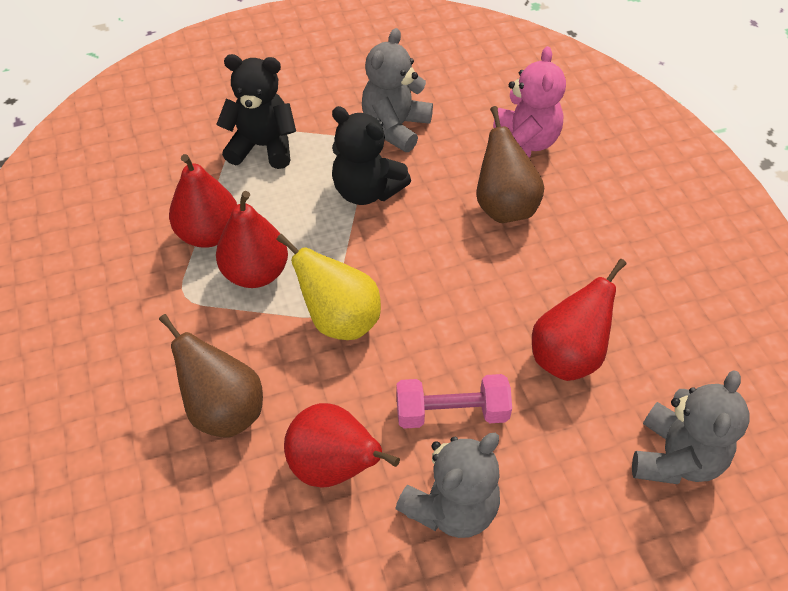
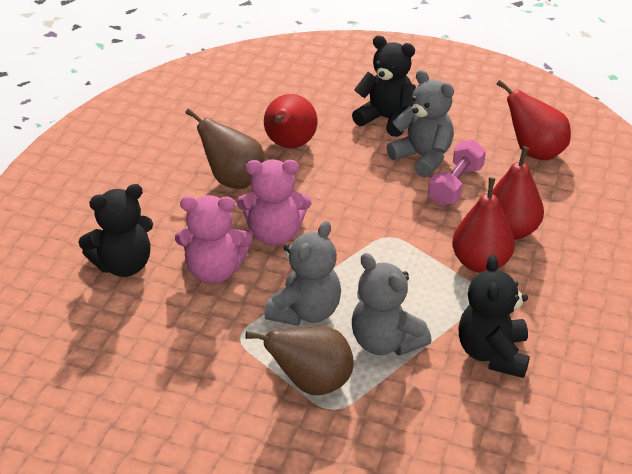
black teddy bear: 2 -> 3
pink teddy bear: 1 -> 2
yellow pear: 1 -> 0

